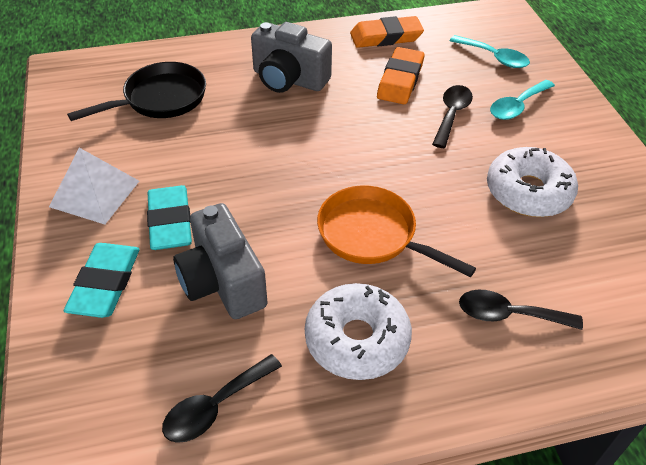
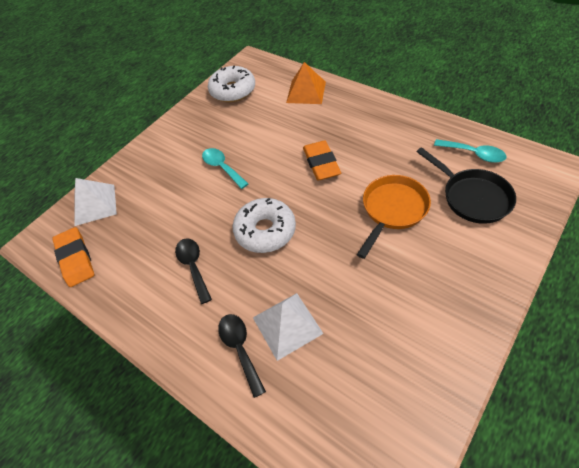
black spoon: 3 -> 2
grey camera: 2 -> 0
orange pyramid: 0 -> 1
turquoise eraser: 2 -> 0
white pyramid: 1 -> 2

